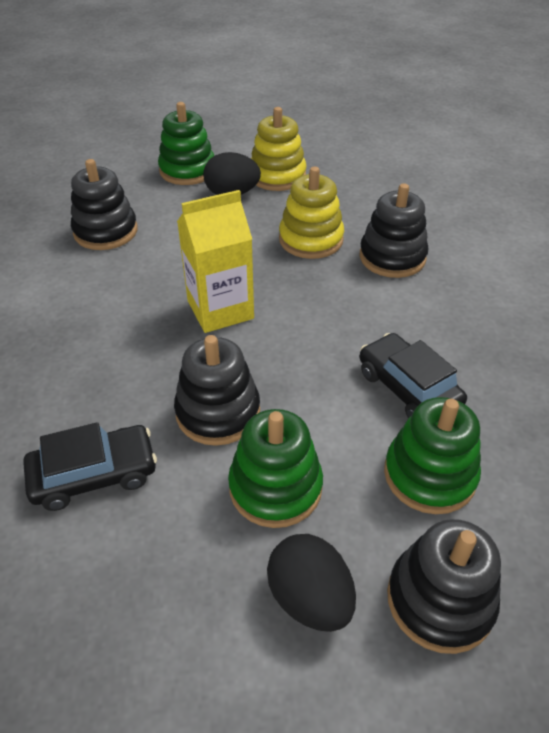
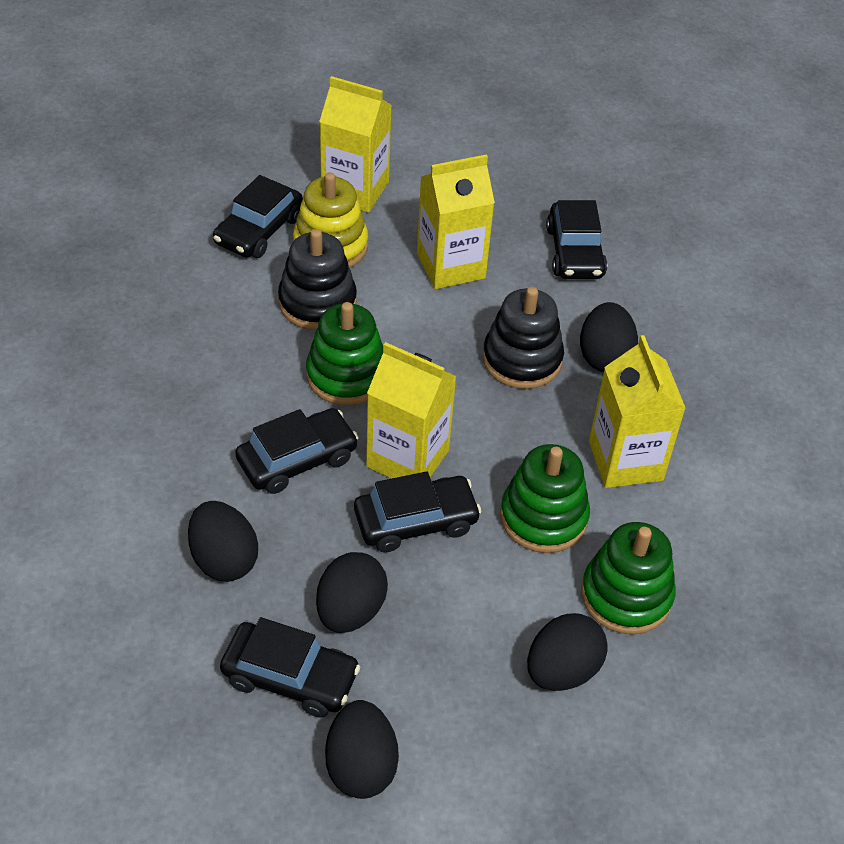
black car: 2 -> 5
black egg: 2 -> 5
black stacking toy: 4 -> 2
yellow carton: 1 -> 4
yellow stacking toy: 2 -> 1

